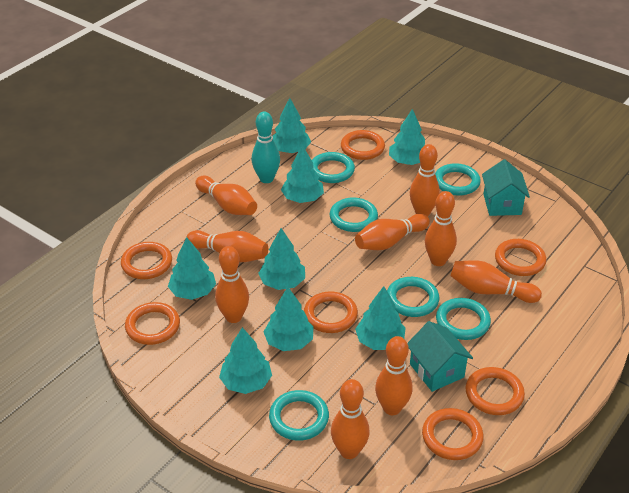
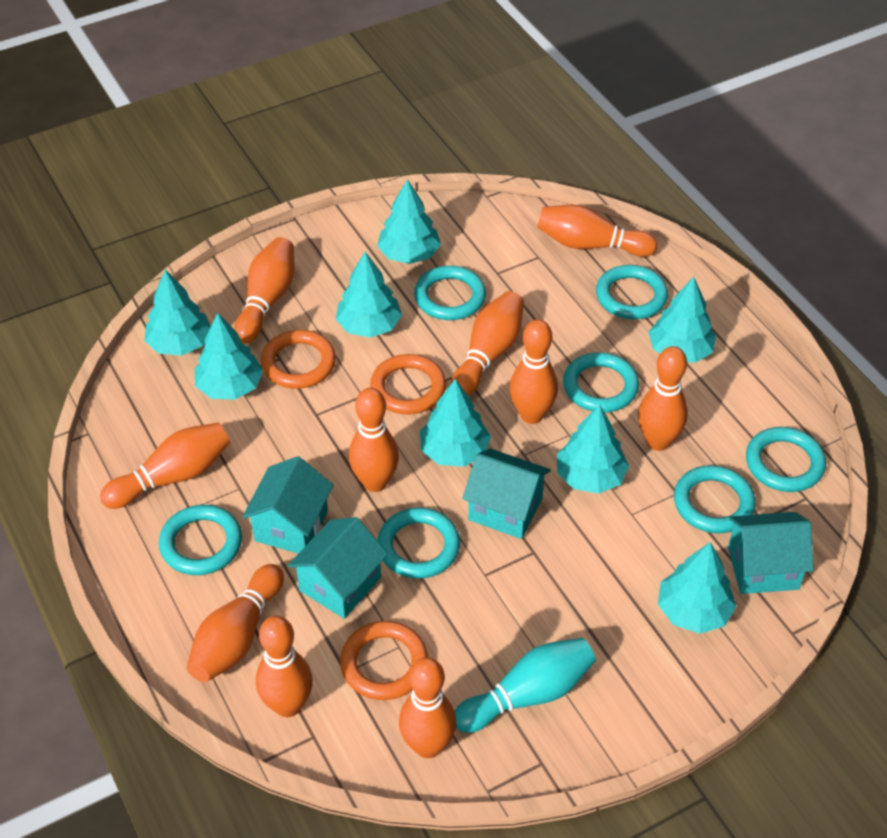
orange bowling pin: 9 -> 10
orange ring: 7 -> 3
turquoise house: 2 -> 4
turquoise ring: 6 -> 7

